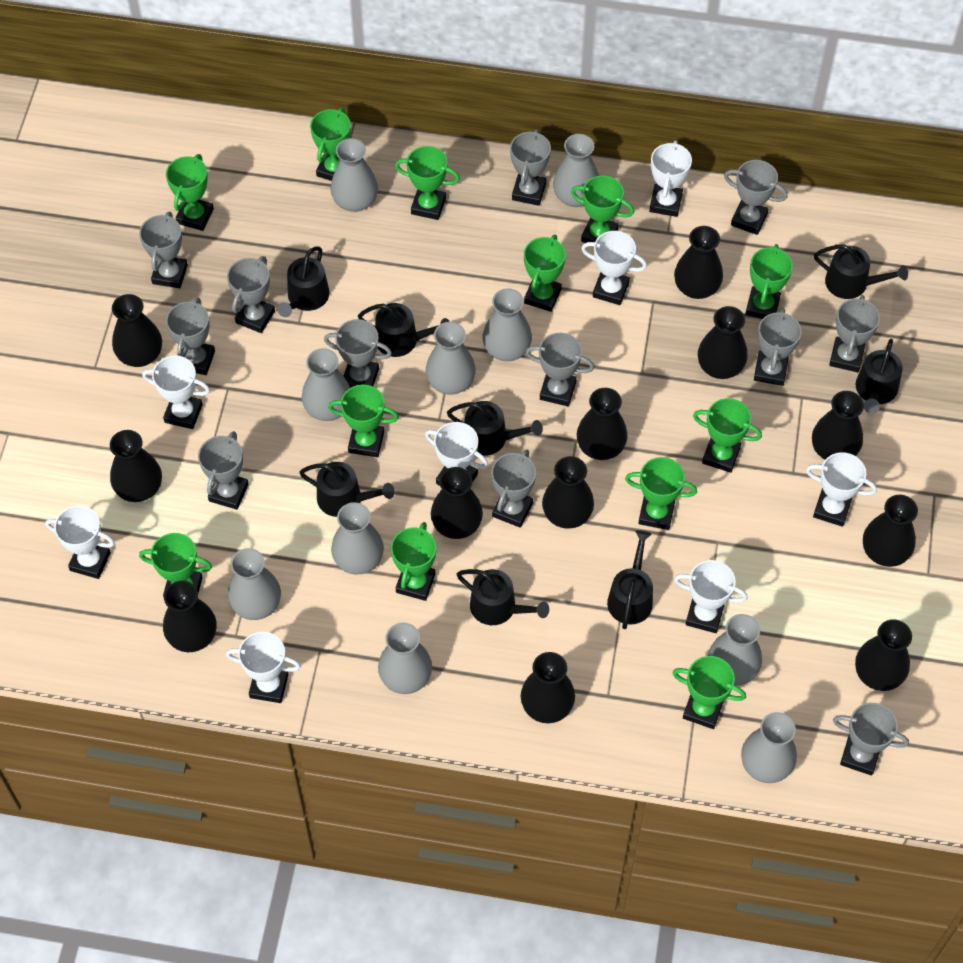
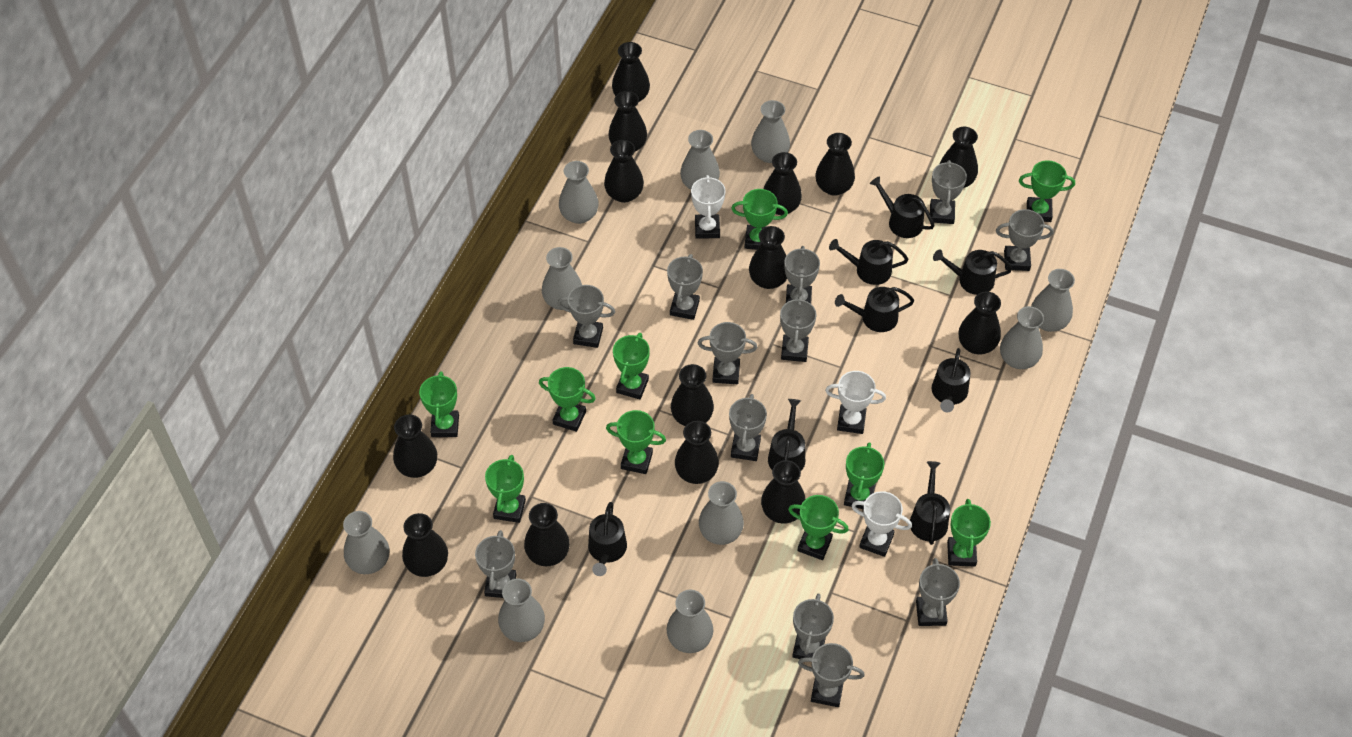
black vase: 12 -> 14
green trophy: 12 -> 10
white trophy: 8 -> 3

